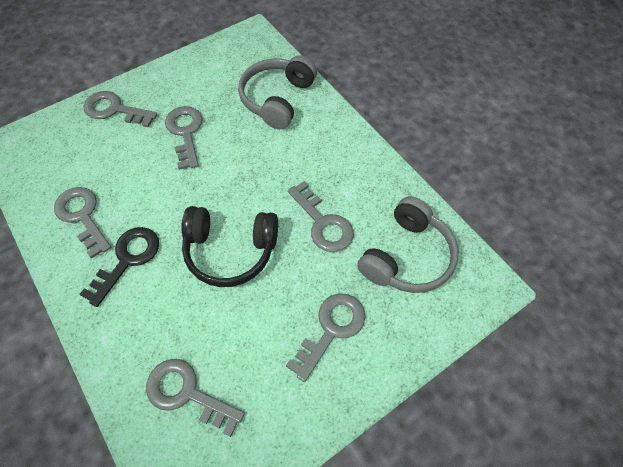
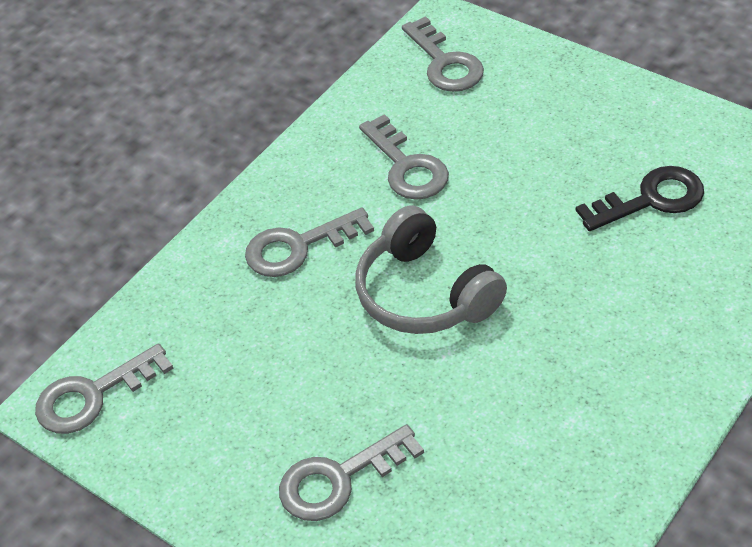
black headphones: 1 -> 0
grey headphones: 2 -> 1
grey key: 6 -> 5

